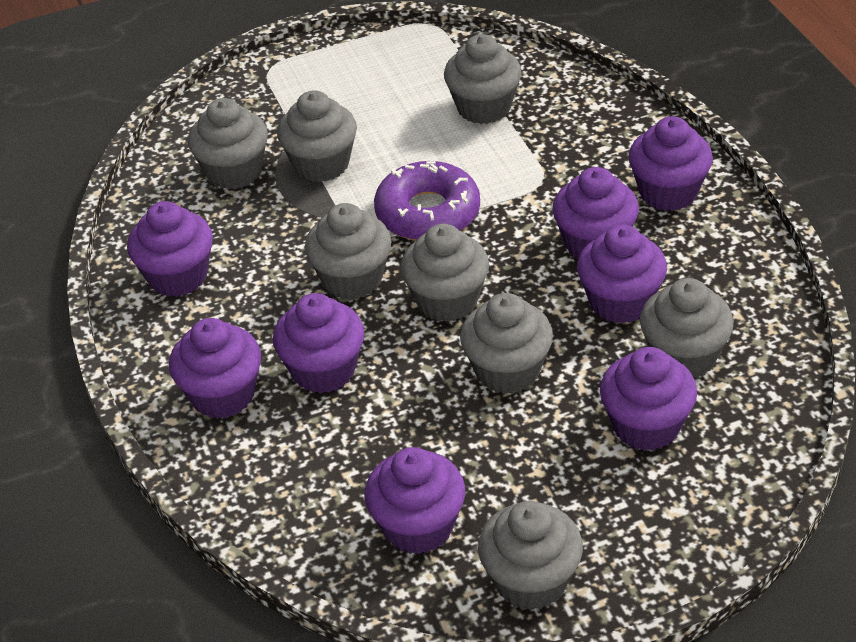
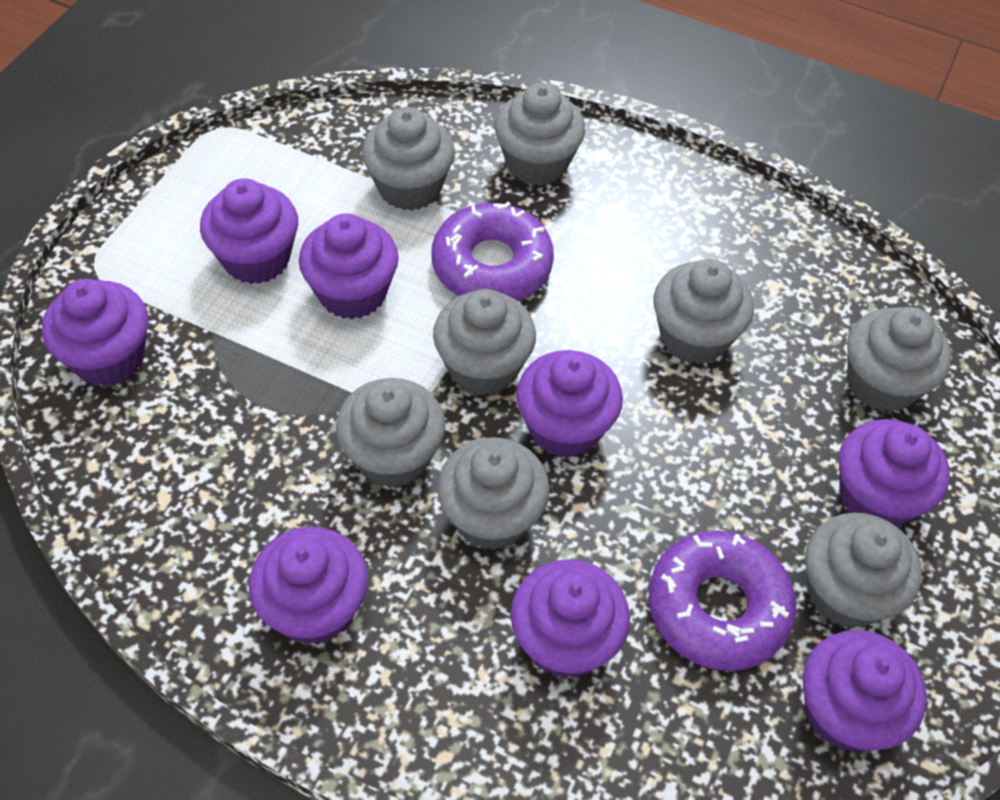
purple donut: 1 -> 2

